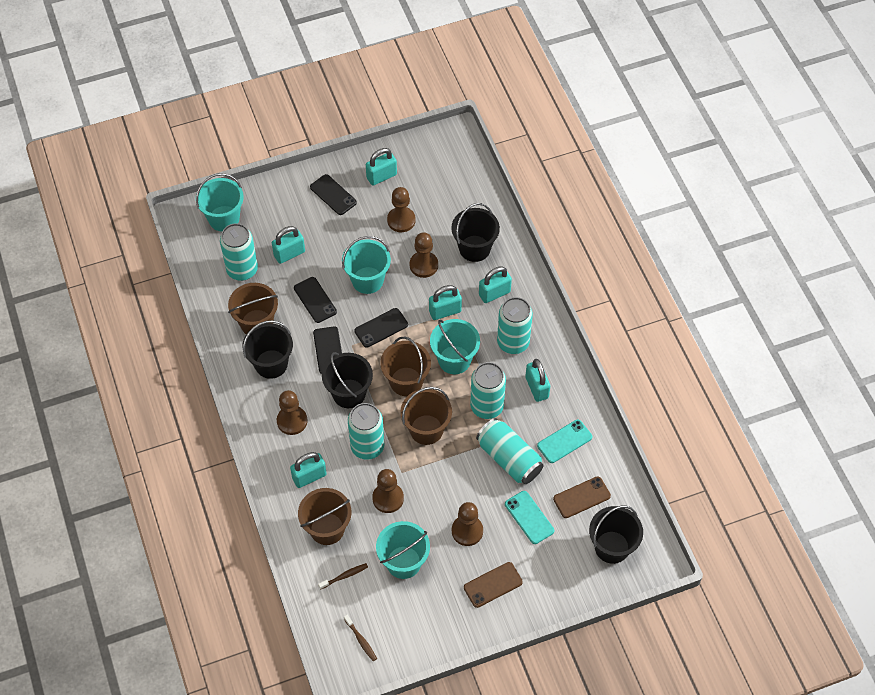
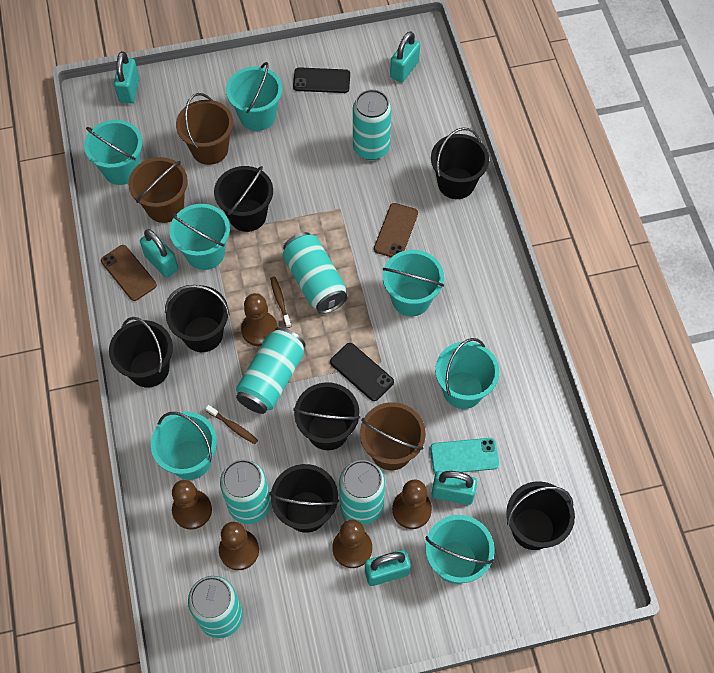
black bucket: 4 -> 7
black phone: 4 -> 2
brown bucket: 4 -> 3
turquoise bucket: 4 -> 7
turquoise can: 5 -> 6
turquoise padlock: 6 -> 5
turquoise phone: 2 -> 1

